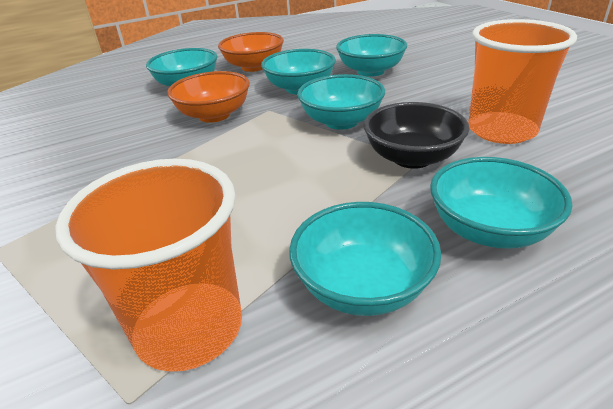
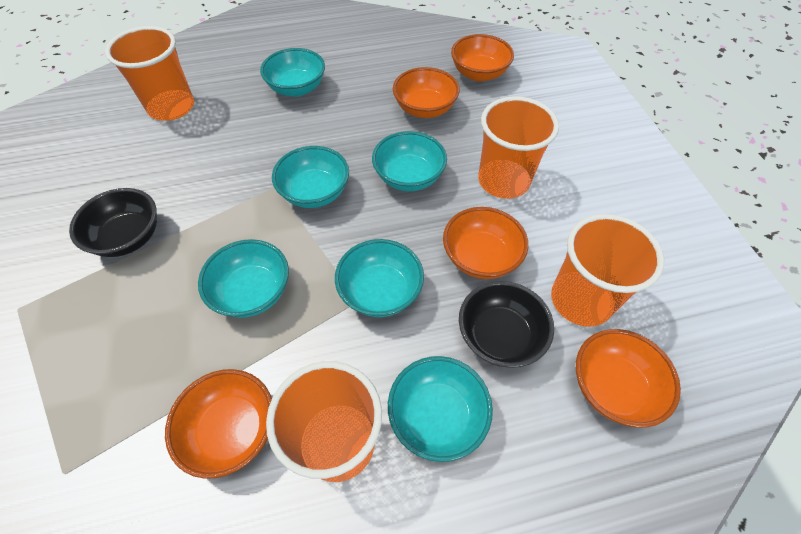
black bowl: 1 -> 2
orange bowl: 2 -> 5
orange cup: 2 -> 4

